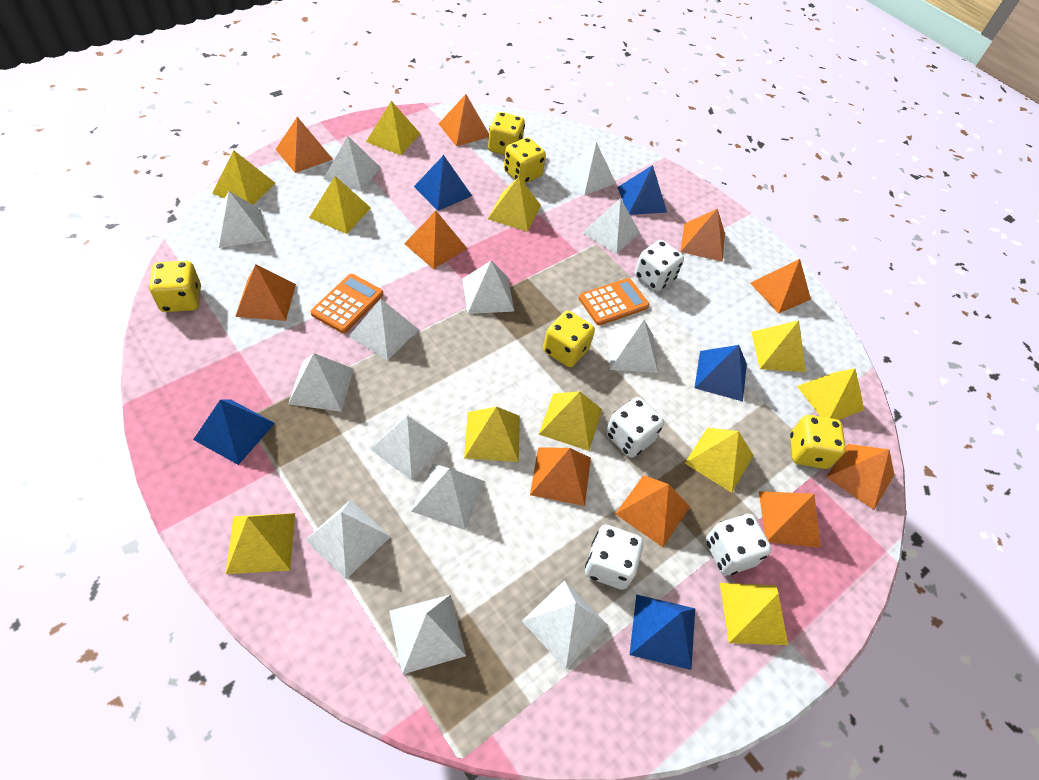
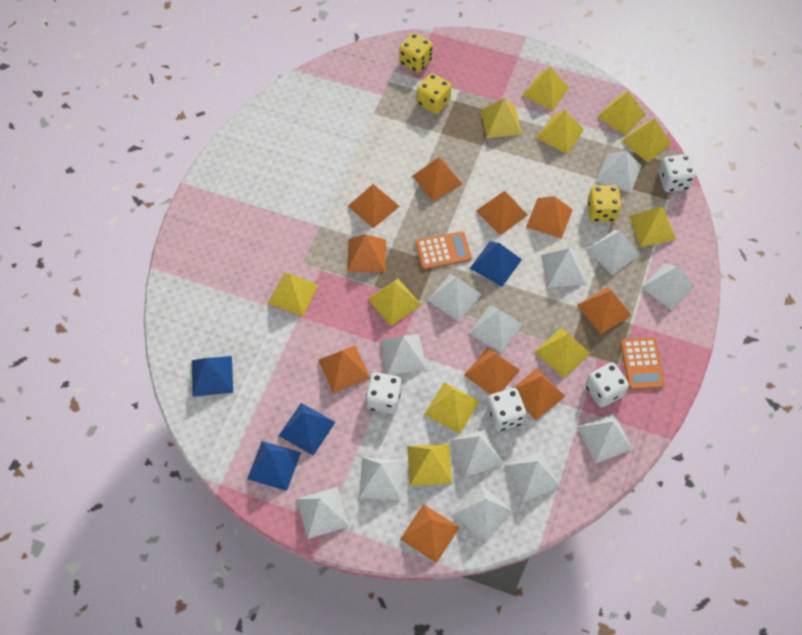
blue pyramid: 5 -> 4
yellow dice: 5 -> 3

